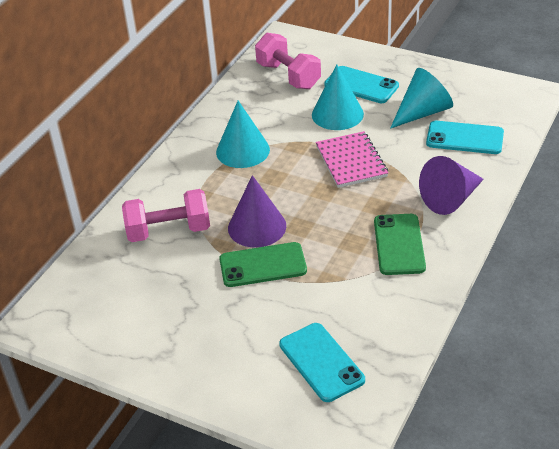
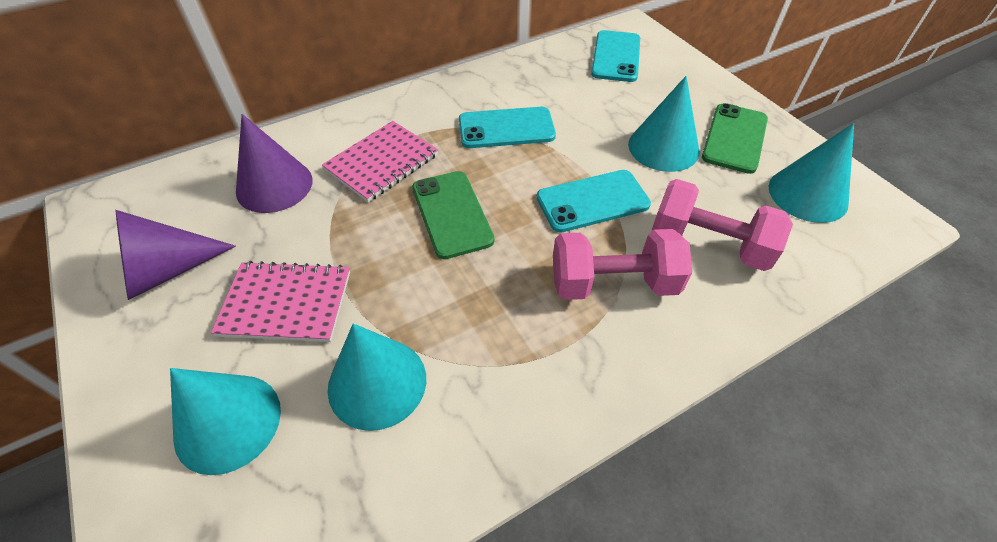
pink notebook: 1 -> 2
turquoise cone: 3 -> 4

